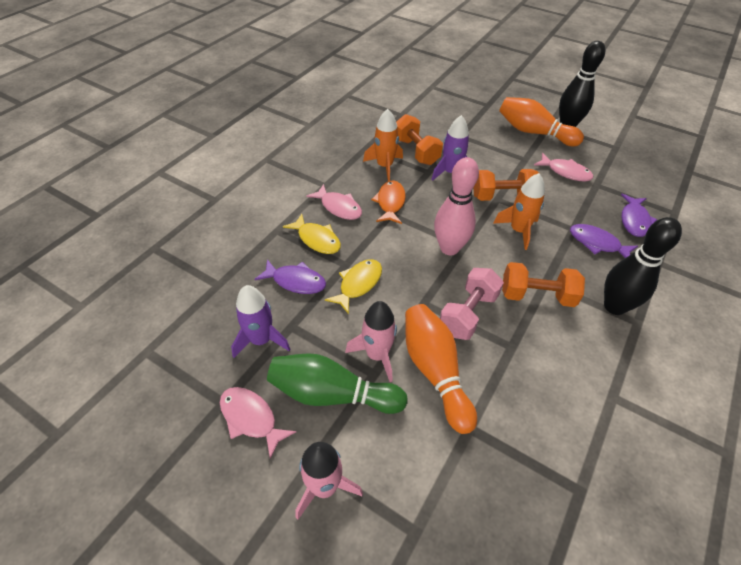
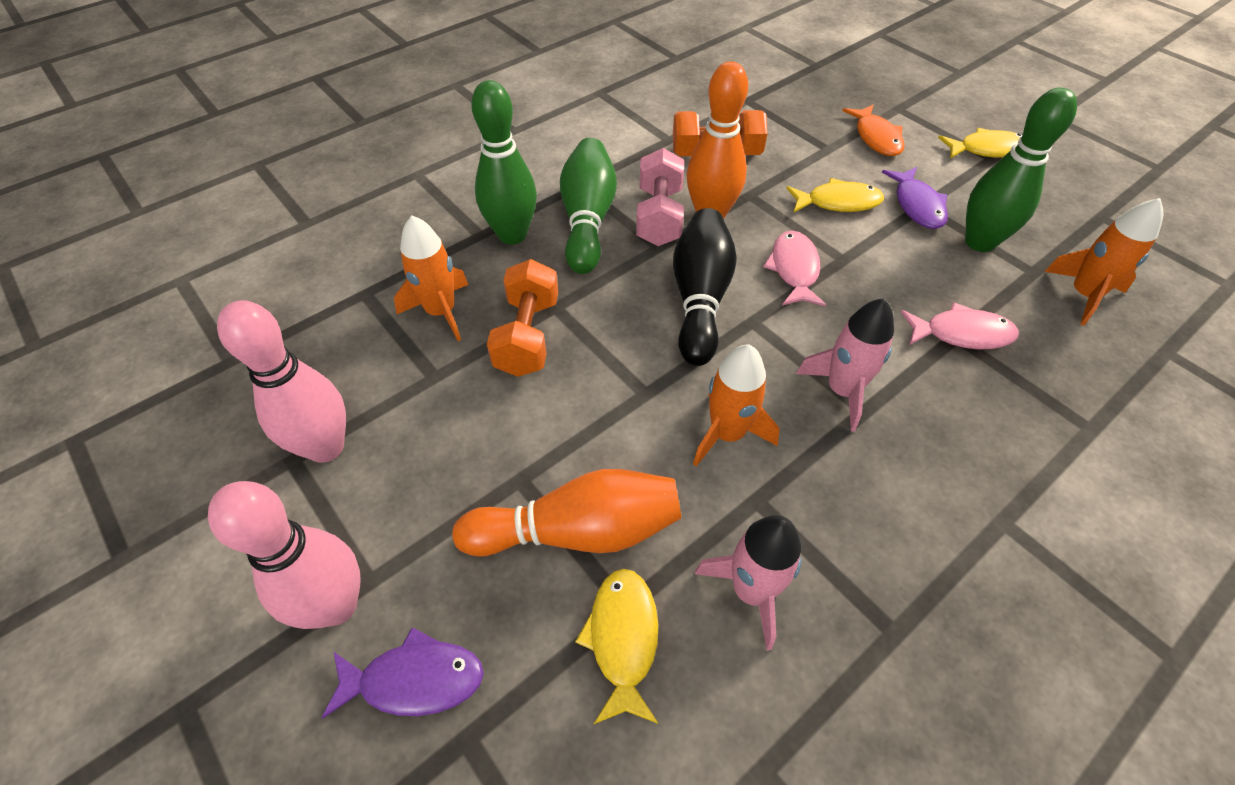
black bowling pin: 2 -> 1
green bowling pin: 1 -> 3
orange dumbbell: 3 -> 2
orange rocket: 2 -> 3
pink bowling pin: 1 -> 2
pink fish: 3 -> 2
purple fish: 3 -> 2
purple rocket: 2 -> 0
yellow fish: 2 -> 3

